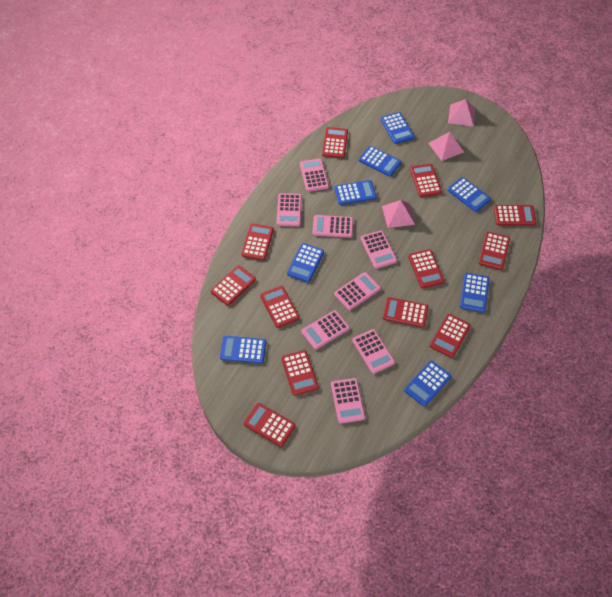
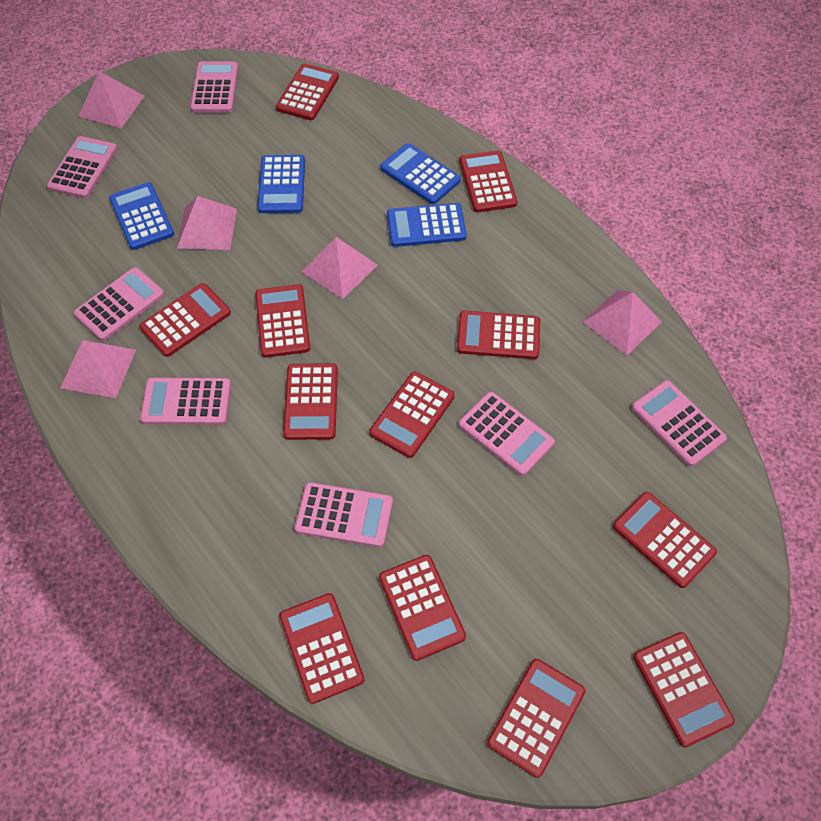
blue calculator: 8 -> 4
pink calculator: 8 -> 7
pink pyramid: 3 -> 5

